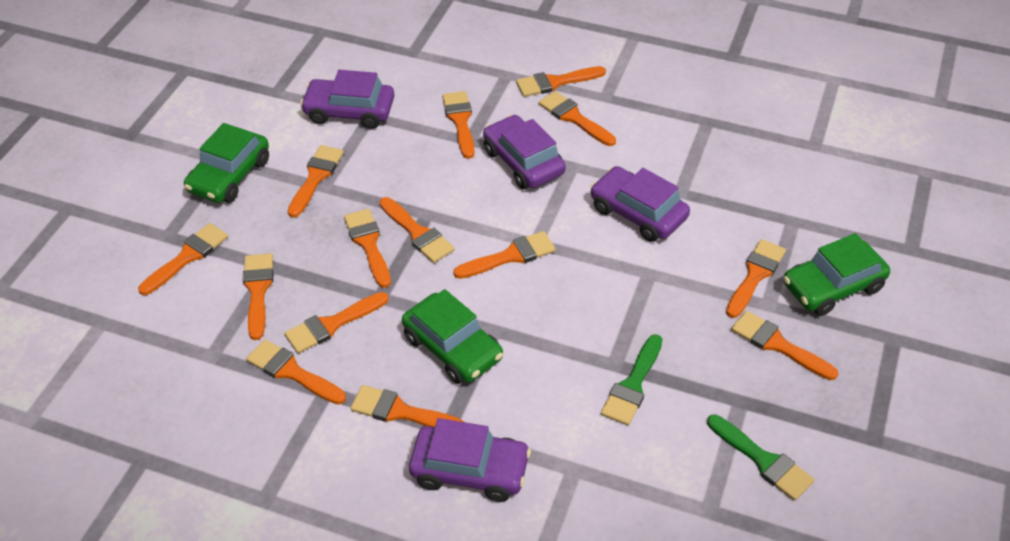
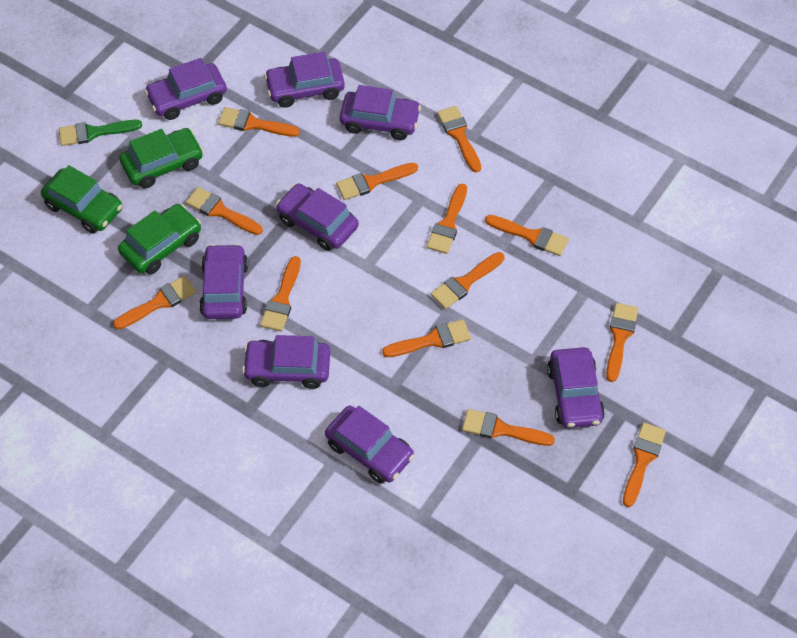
green brush: 2 -> 1
orange brush: 14 -> 13
purple car: 4 -> 8

